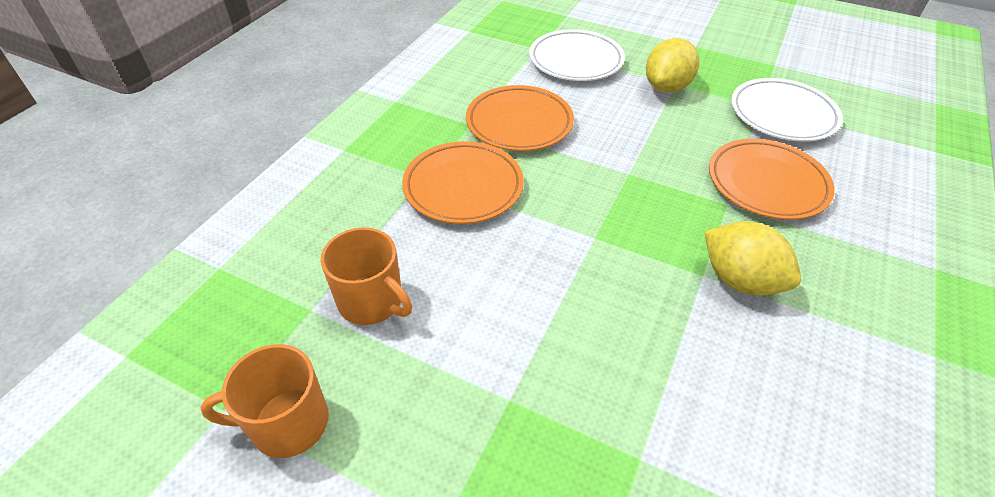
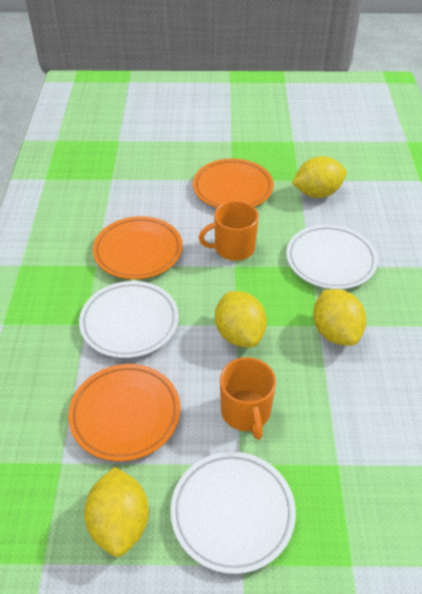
white plate: 2 -> 3
yellow lemon: 2 -> 4

